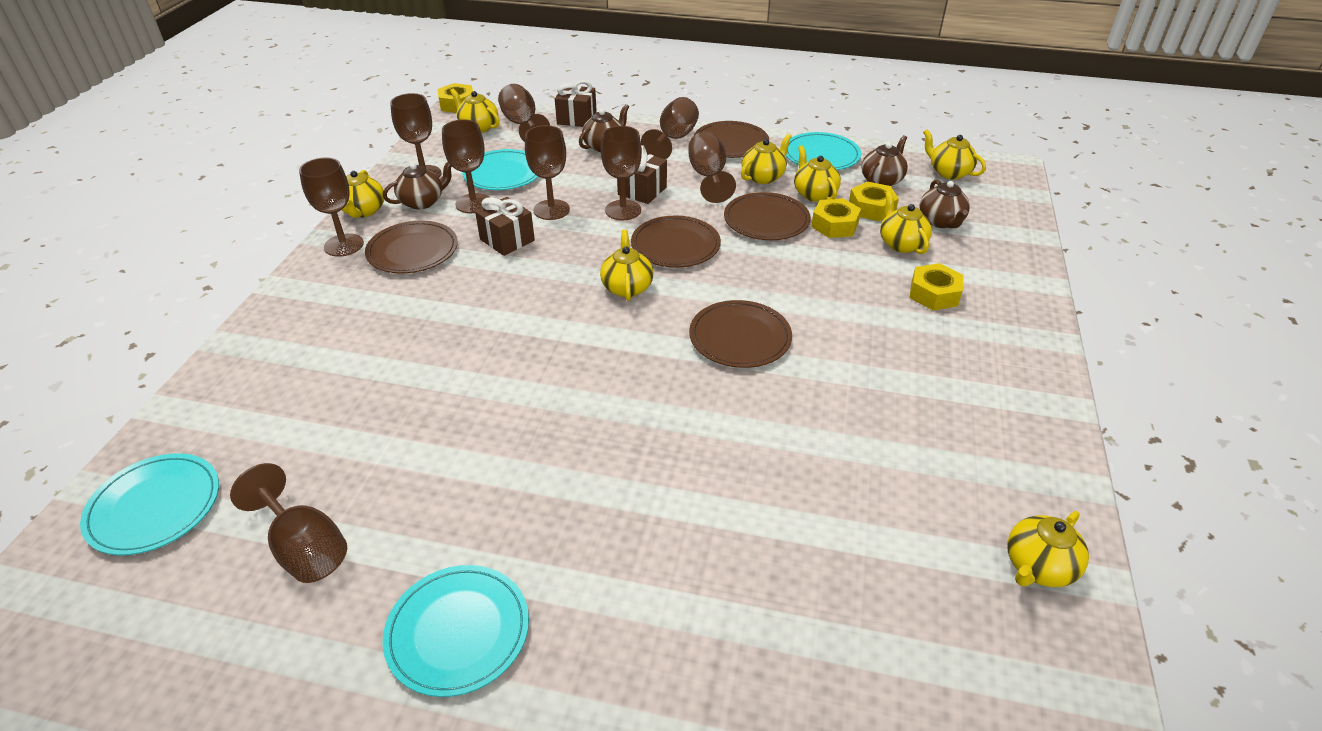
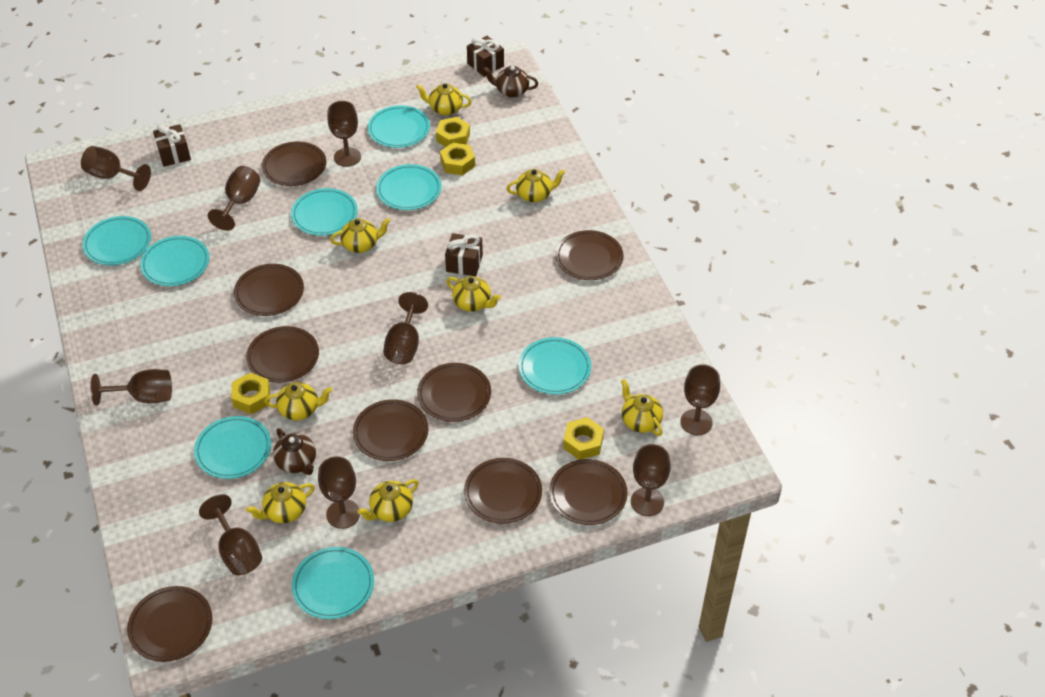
brown plate: 5 -> 9
brown teapot: 4 -> 2
turquoise plate: 4 -> 8

